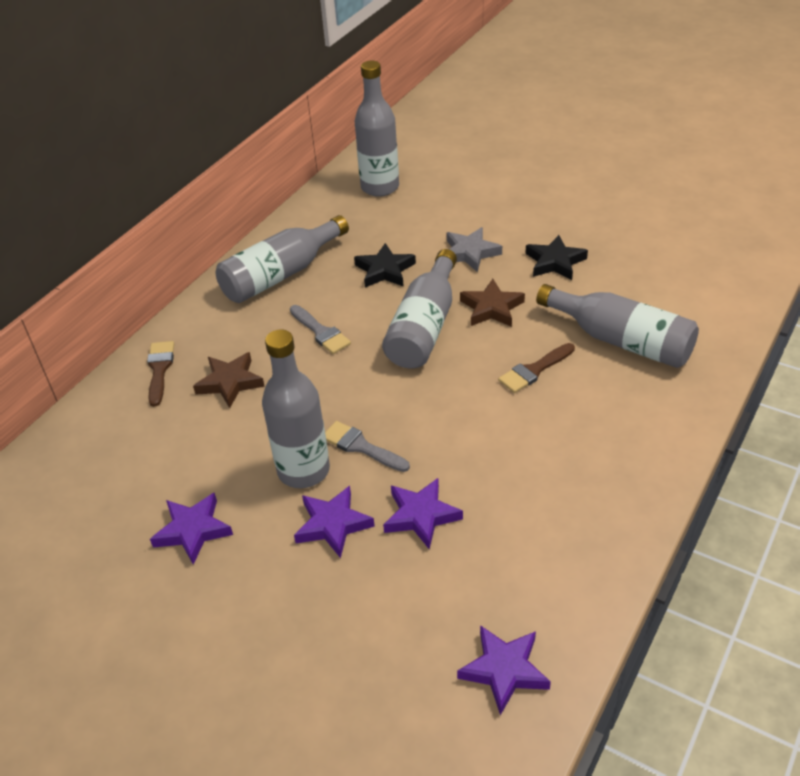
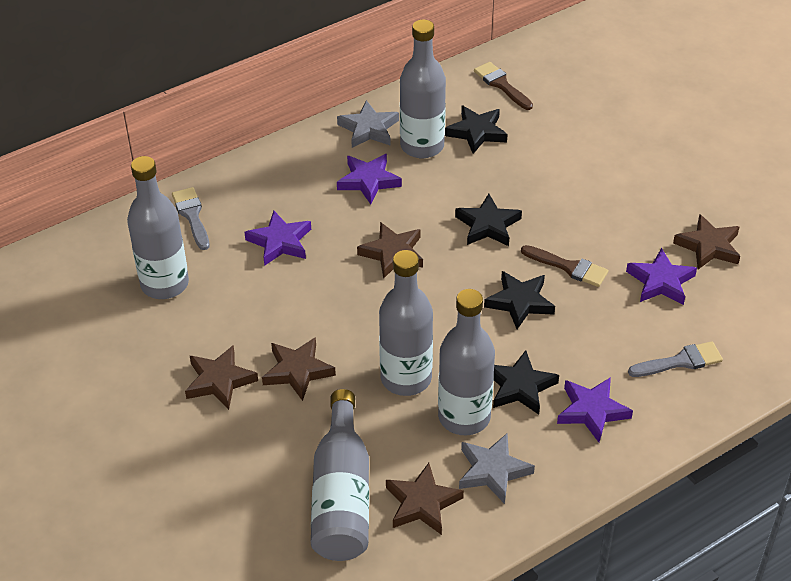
black star: 2 -> 4
brown star: 2 -> 5
grey star: 1 -> 2

